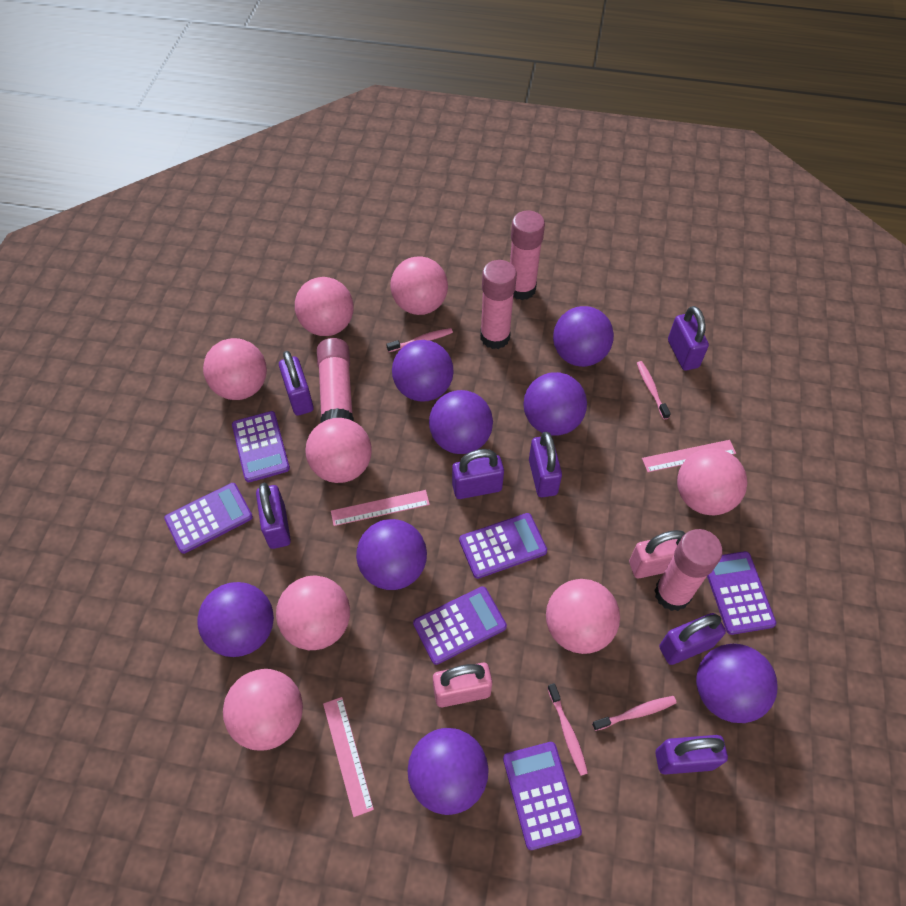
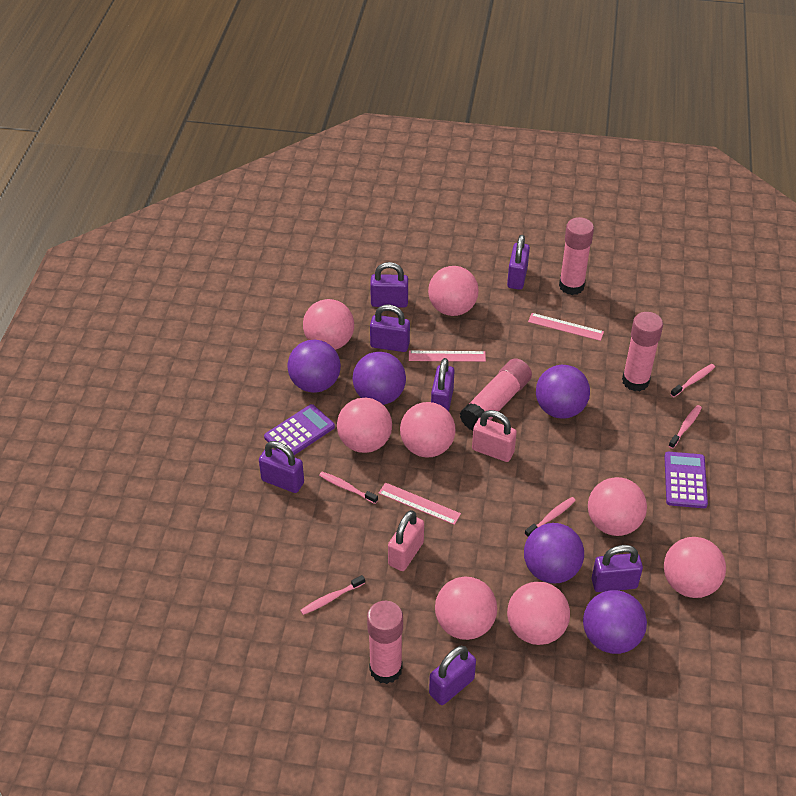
pink toothbrush: 4 -> 5
purple ball: 8 -> 5
purple calculator: 6 -> 2

